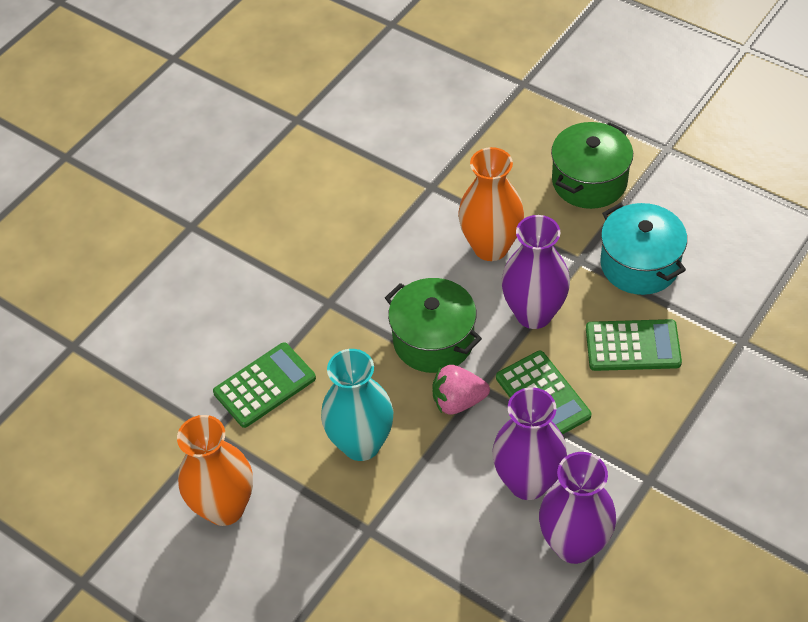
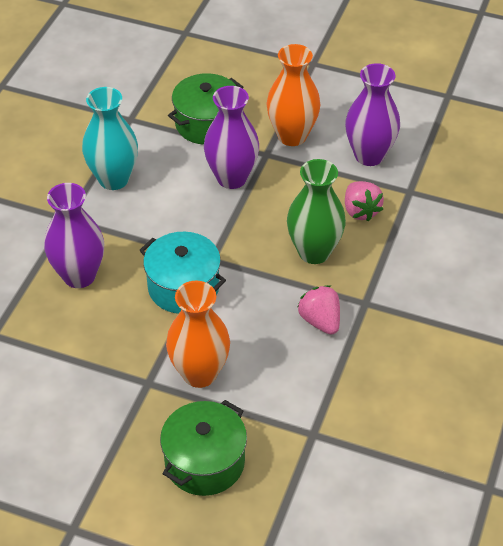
green calculator: 3 -> 0
green vase: 0 -> 1
pink strawberry: 1 -> 2

